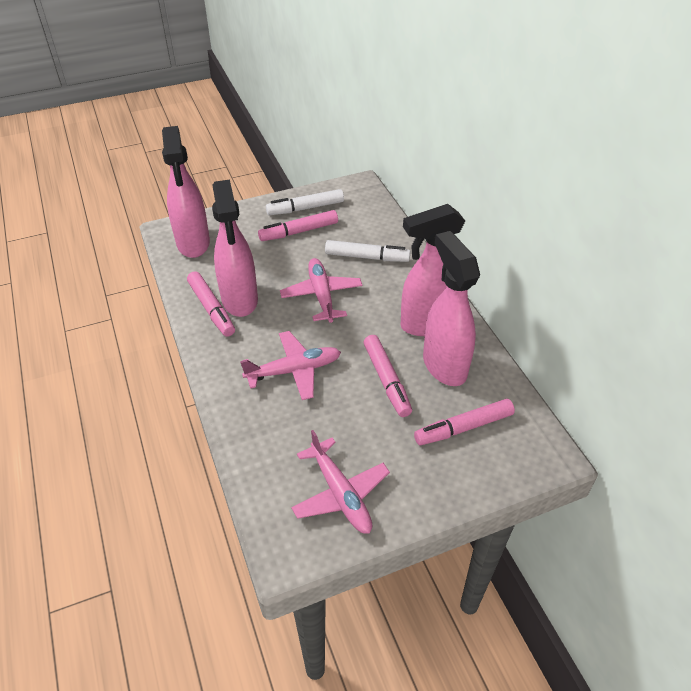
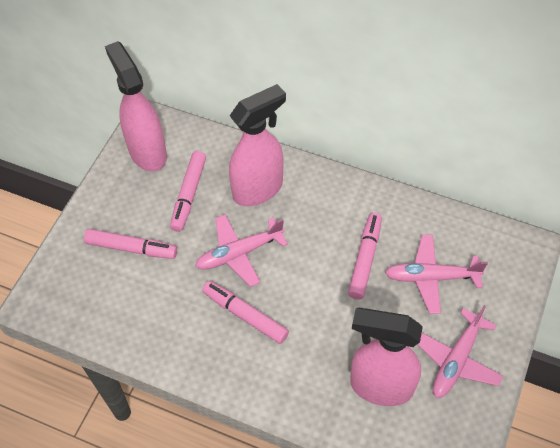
pink spray bottle: 4 -> 3
white marker: 2 -> 0

